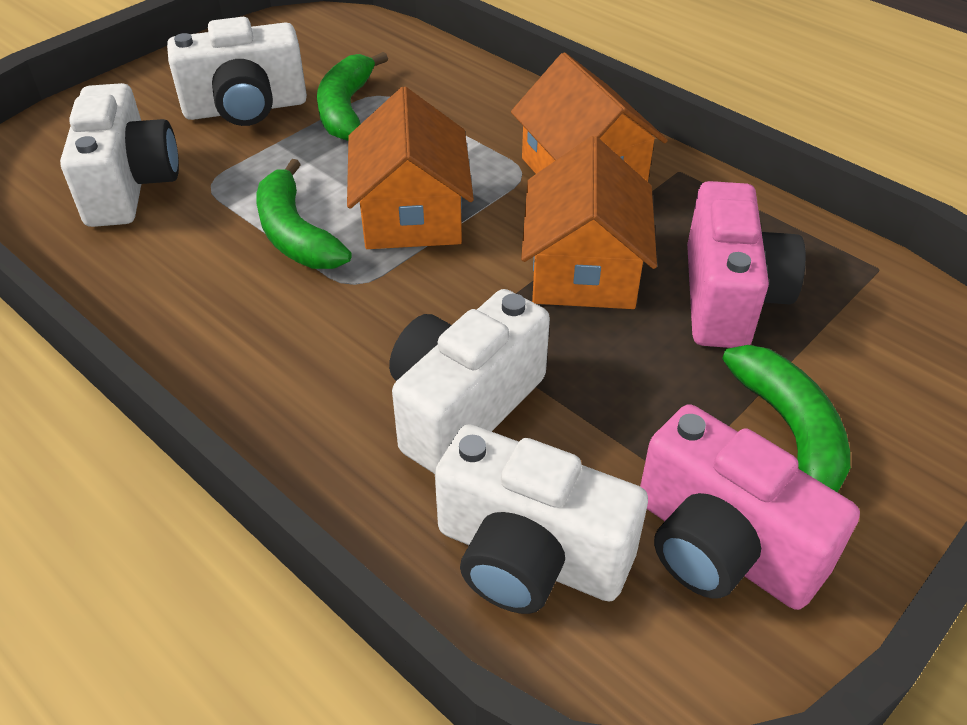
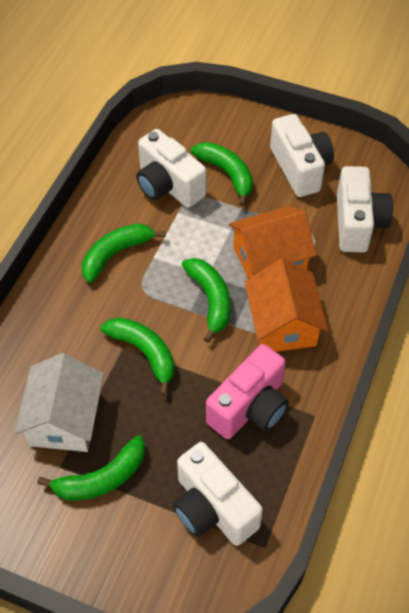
green banana: 3 -> 5
orange house: 3 -> 2
pink camera: 2 -> 1
white house: 0 -> 1

